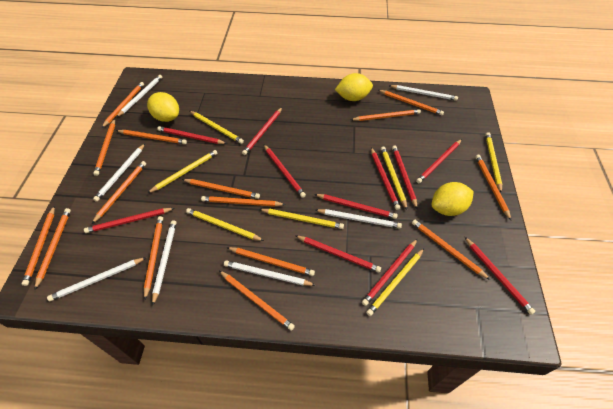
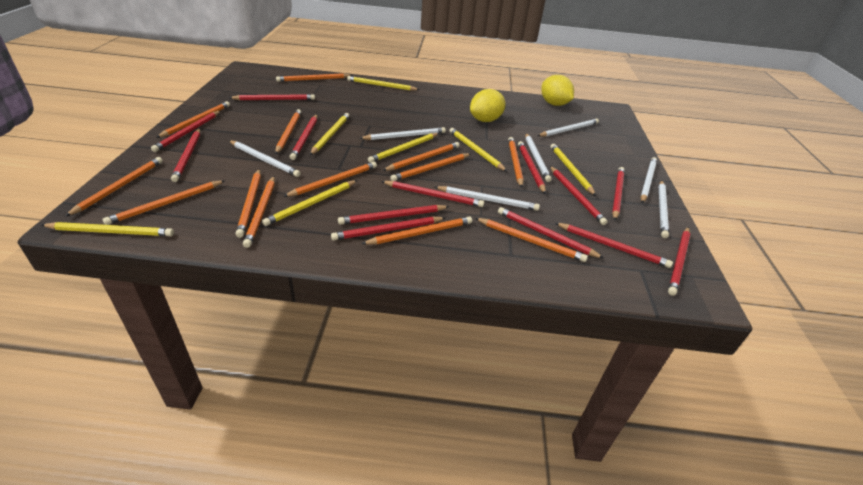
orange pencil: 15 -> 13
red pencil: 11 -> 13
yellow lemon: 3 -> 2

